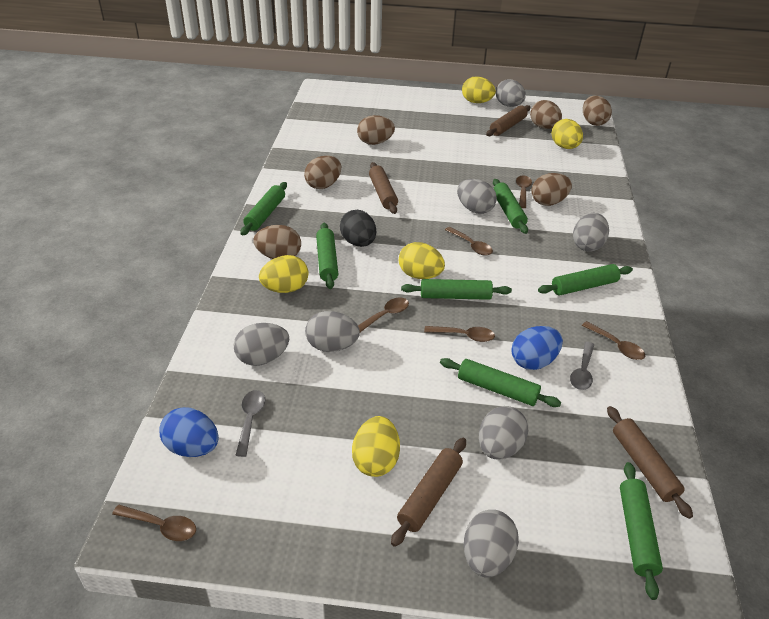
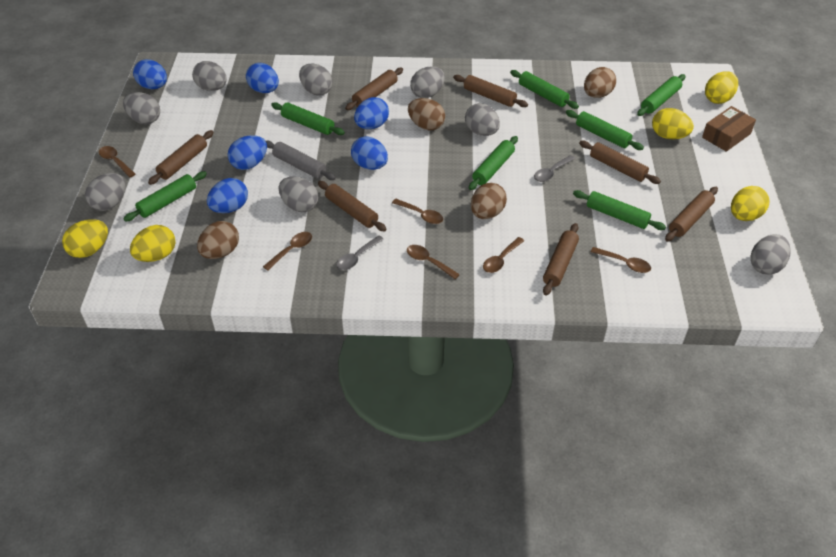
black egg: 1 -> 0
blue egg: 2 -> 6
brown box: 0 -> 1
brown egg: 6 -> 4
brown rolling pin: 4 -> 7
grey egg: 7 -> 8
grey rolling pin: 0 -> 1

